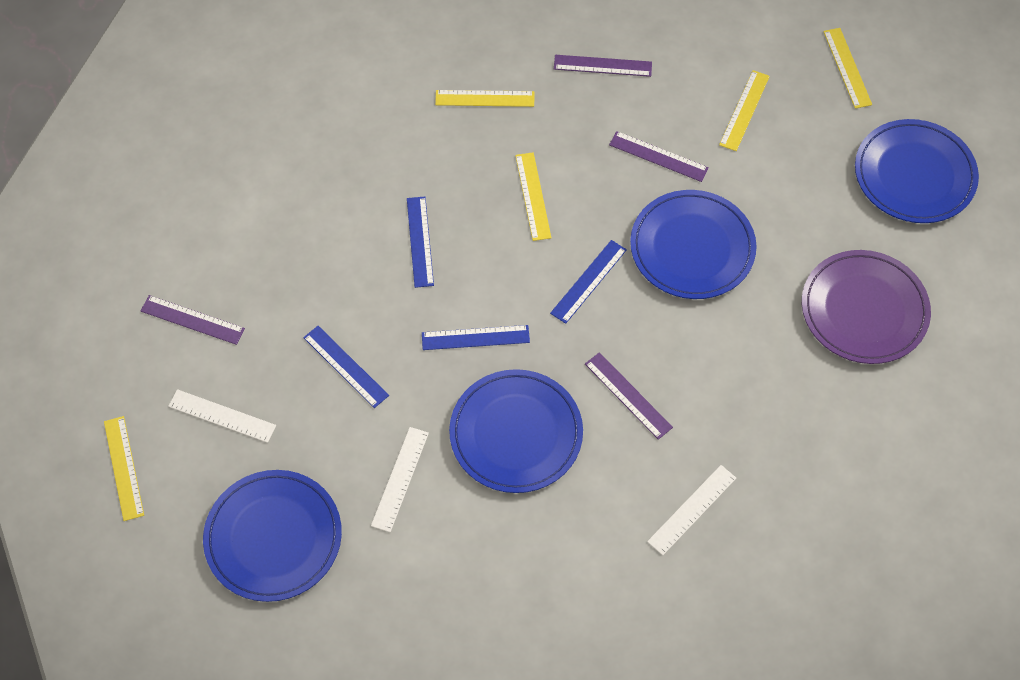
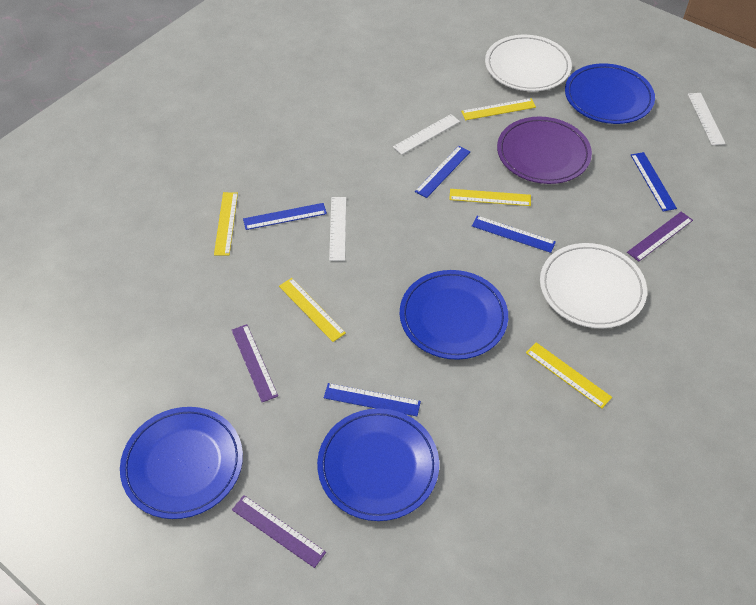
blue ruler: 4 -> 5
purple ruler: 4 -> 3
white plate: 0 -> 2

